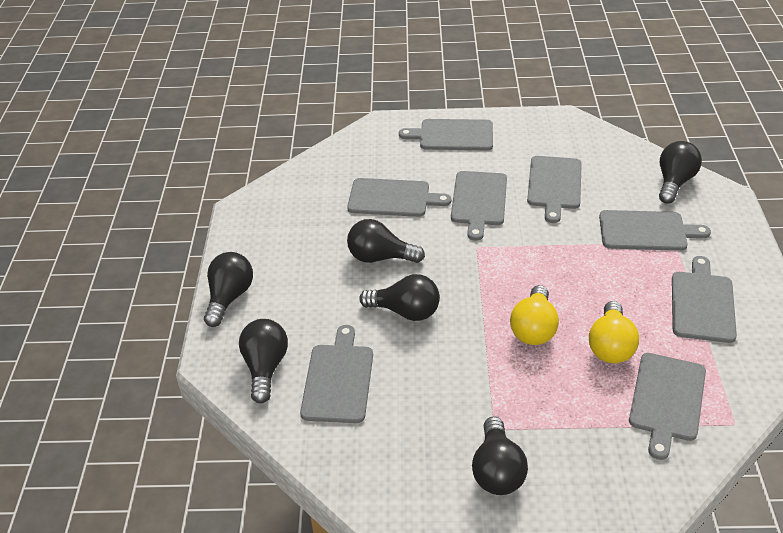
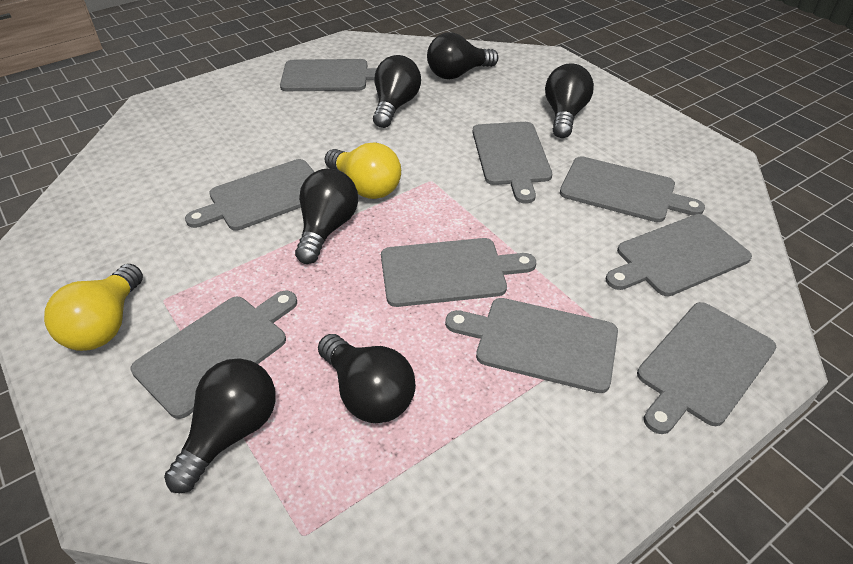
grey cutting board: 8 -> 9

